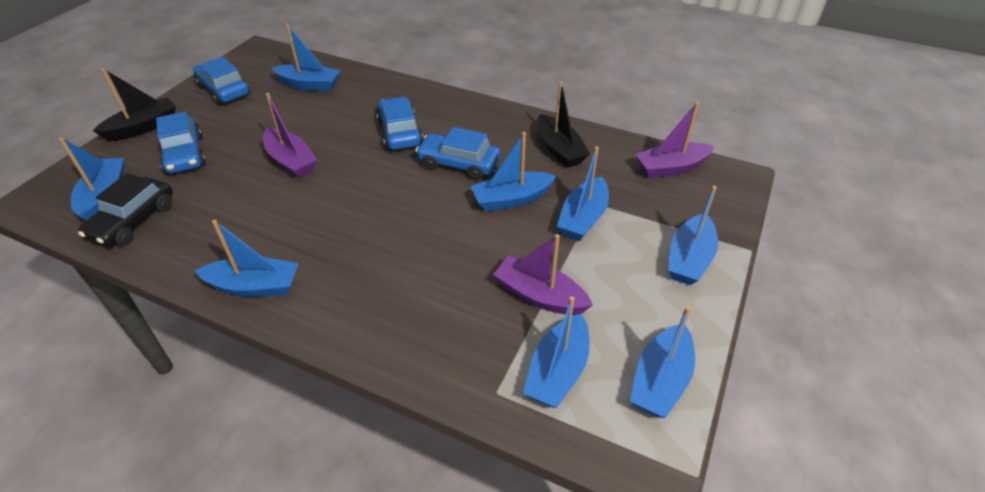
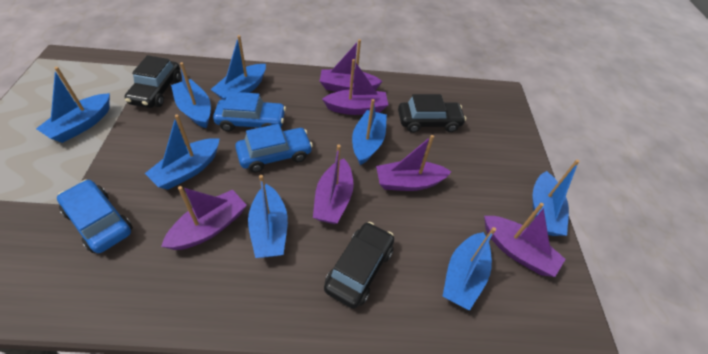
black boat: 2 -> 0
black car: 1 -> 3
blue car: 4 -> 3
purple boat: 3 -> 6

